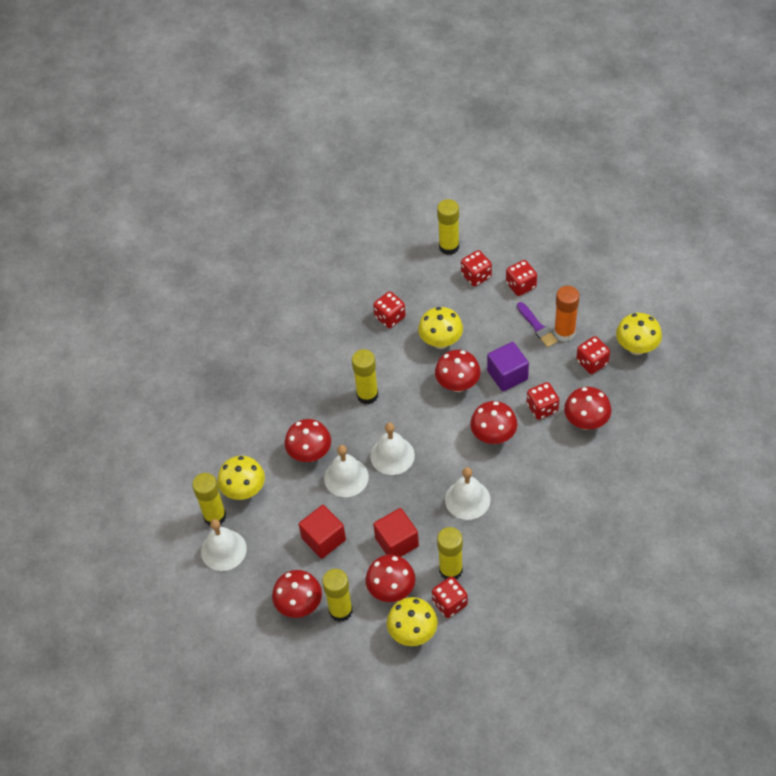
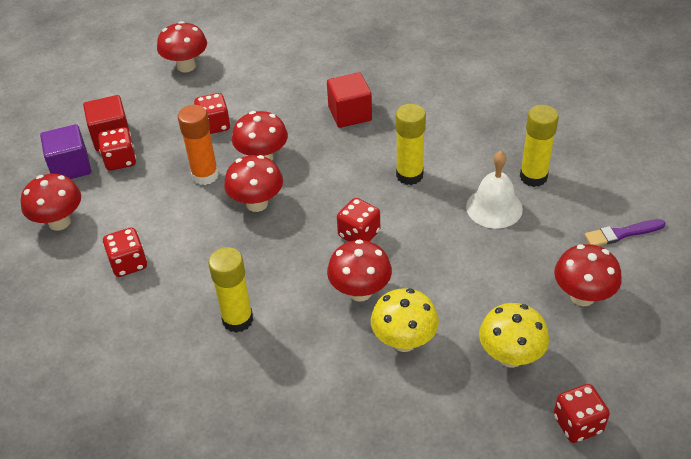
red dice: 6 -> 5
white bell: 4 -> 1
yellow glue stick: 5 -> 3
yellow mushroom: 4 -> 2

